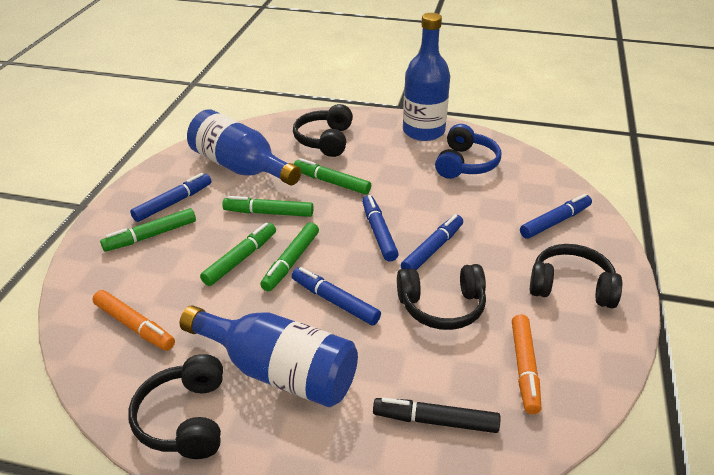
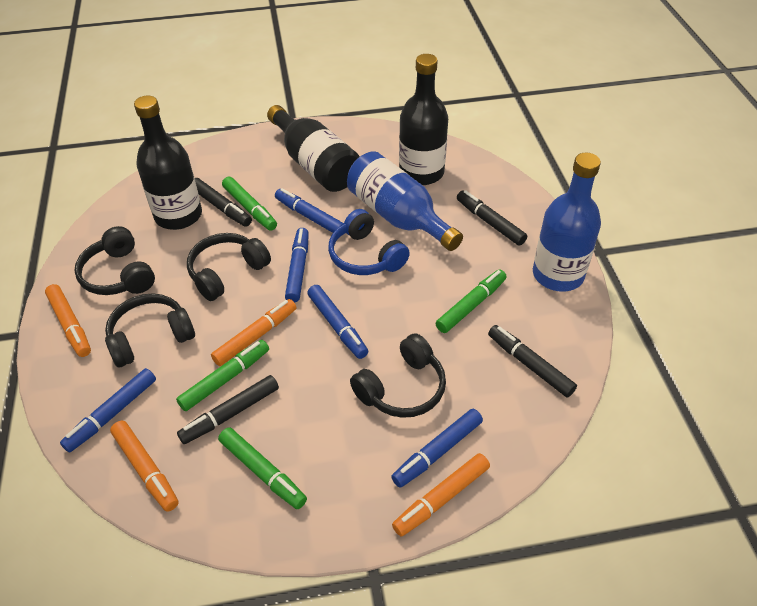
black bottle: 0 -> 3
black marker: 1 -> 4
blue bottle: 3 -> 2
green marker: 5 -> 4
orange marker: 2 -> 4

